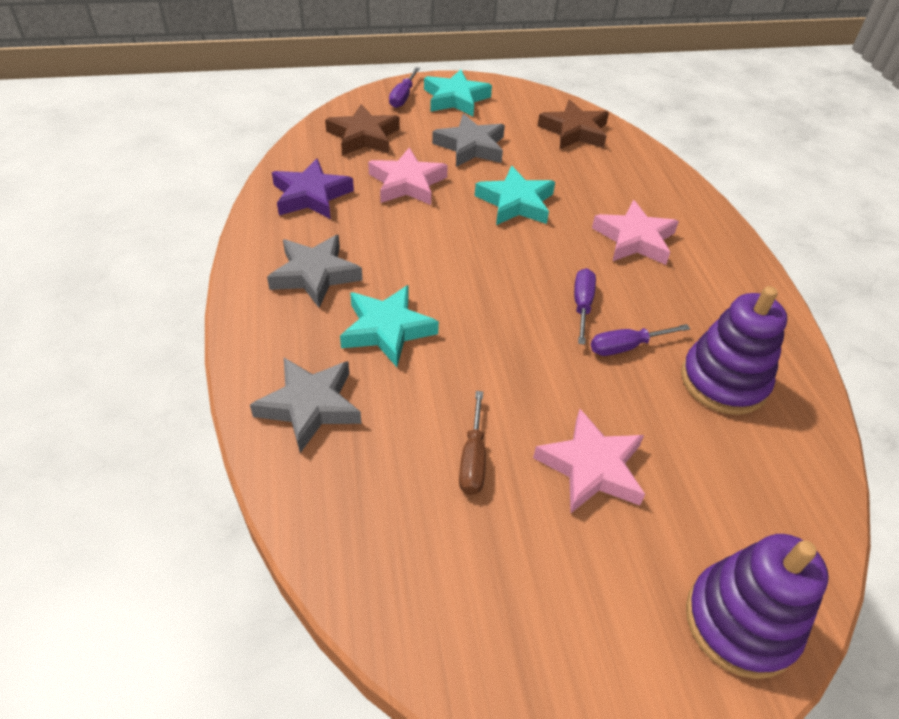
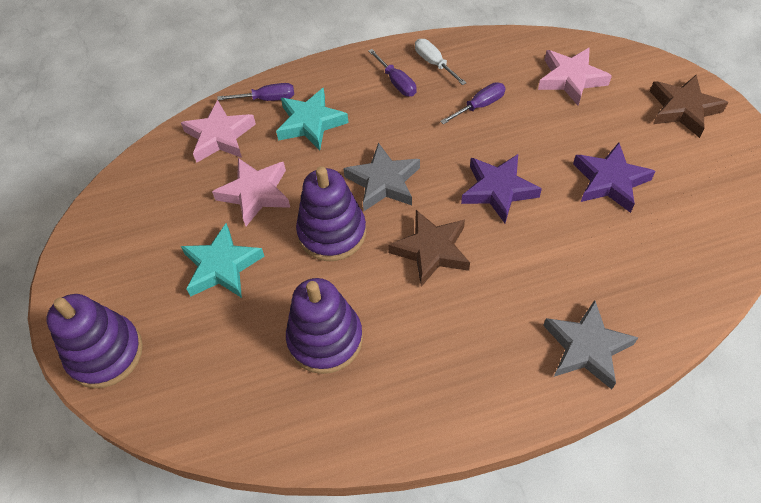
brown screwdriver: 1 -> 0
grey star: 3 -> 2
purple stacking toy: 2 -> 3
purple star: 1 -> 2
turquoise star: 3 -> 2
white screwdriver: 0 -> 1

